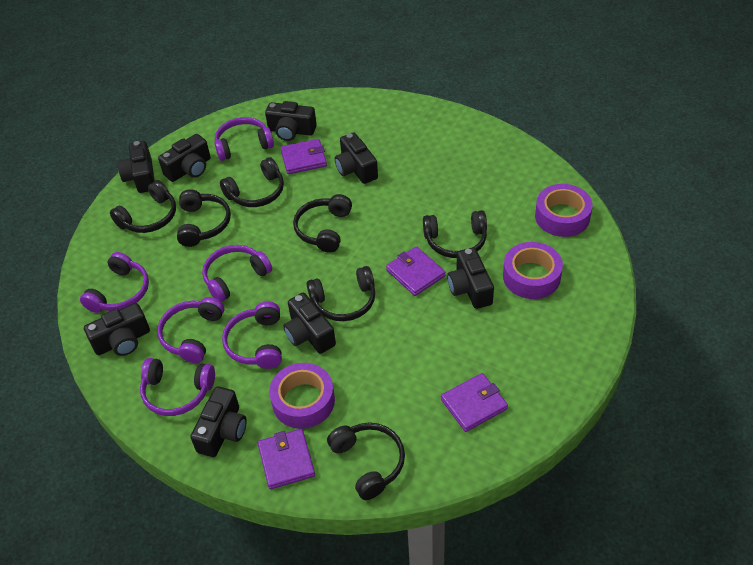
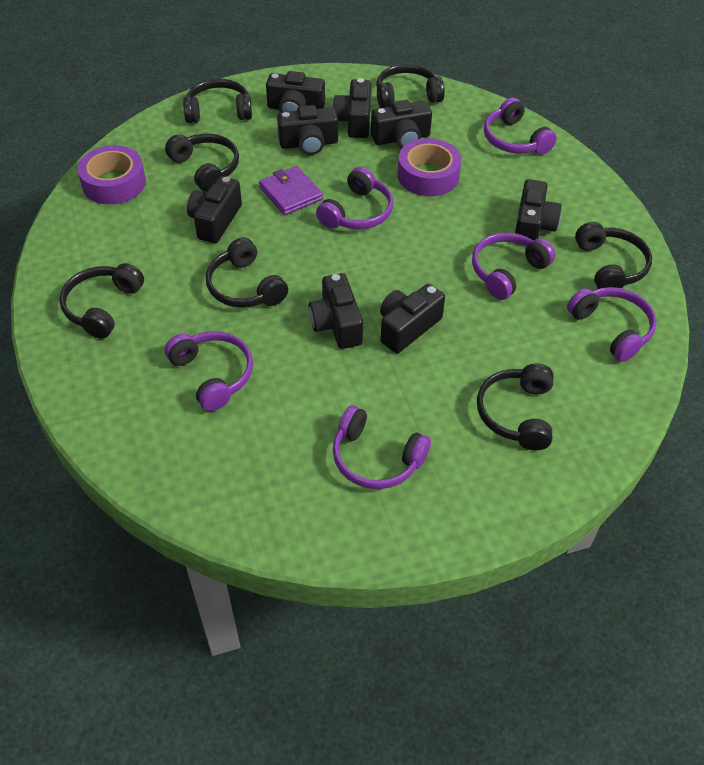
purple tape: 3 -> 2
purple wallet: 4 -> 1

